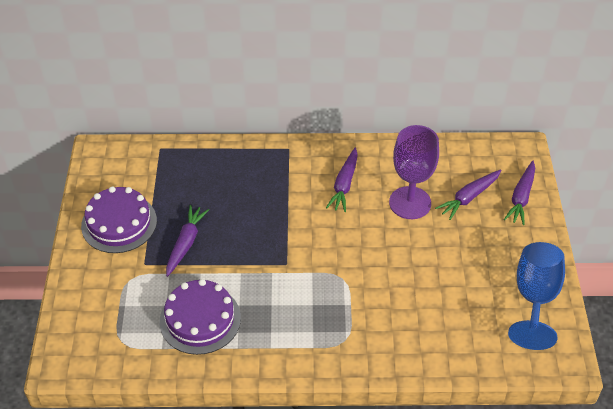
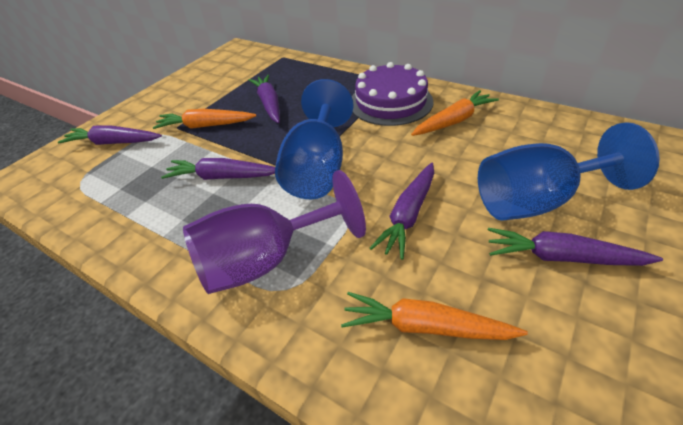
blue goblet: 1 -> 2
orange carrot: 0 -> 3
purple cake: 2 -> 1
purple carrot: 4 -> 5

